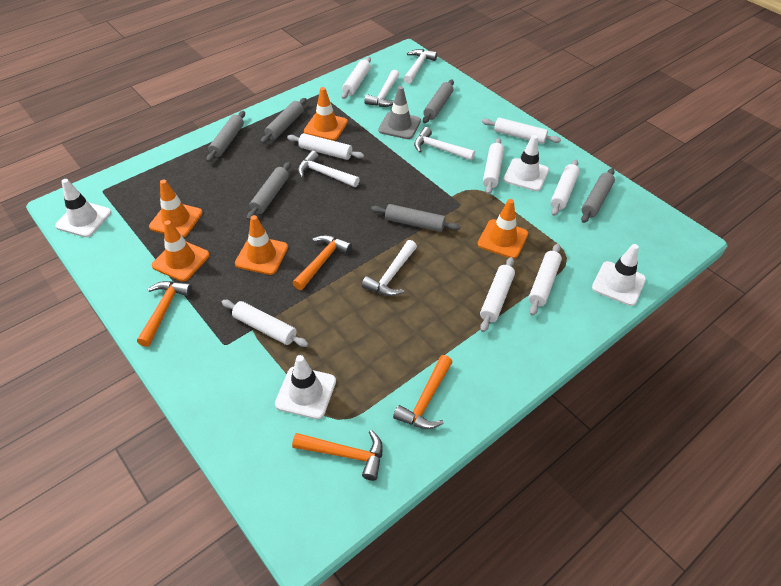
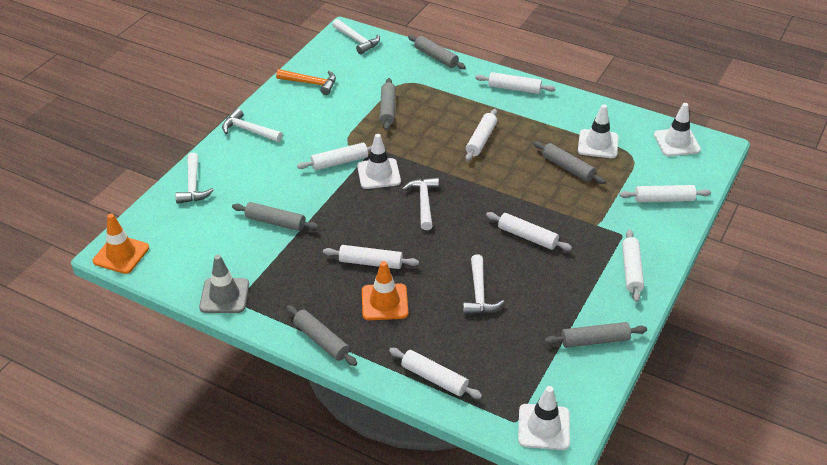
orange hammer: 4 -> 1
orange traffic cone: 5 -> 2

